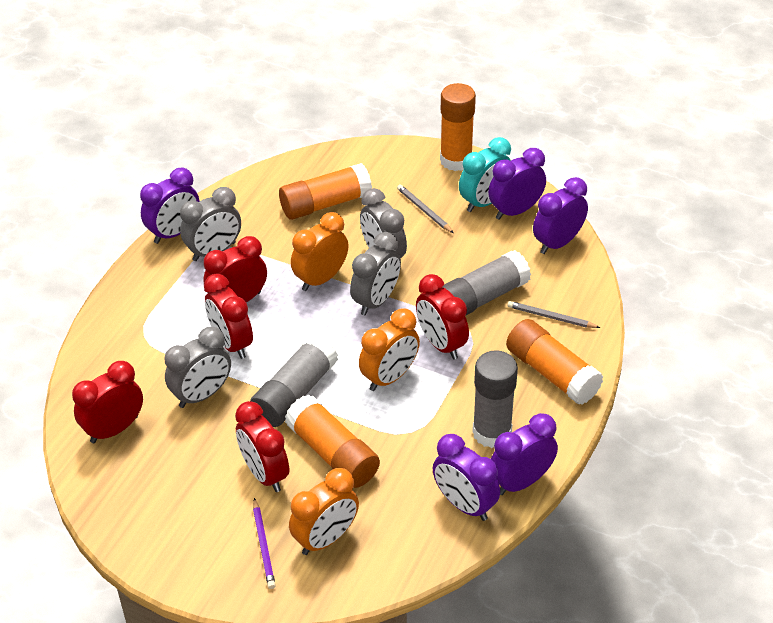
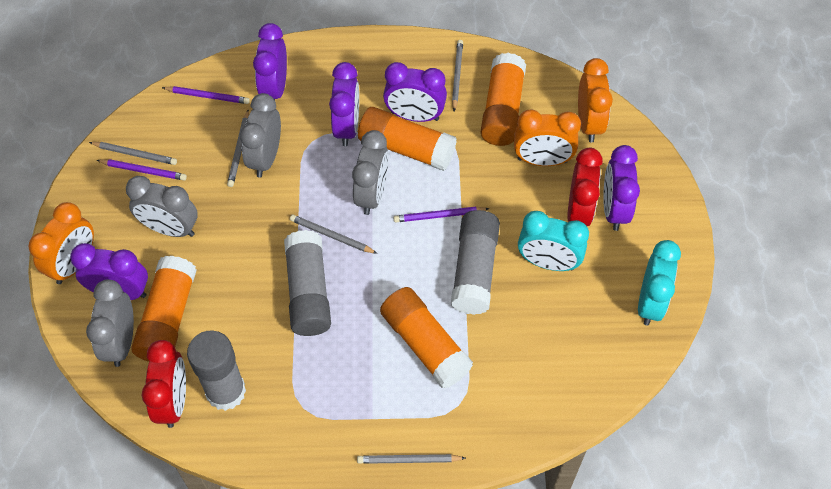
grey pencil: 2 -> 5
purple pencil: 1 -> 3
red clock: 5 -> 2
turquoise clock: 1 -> 2

